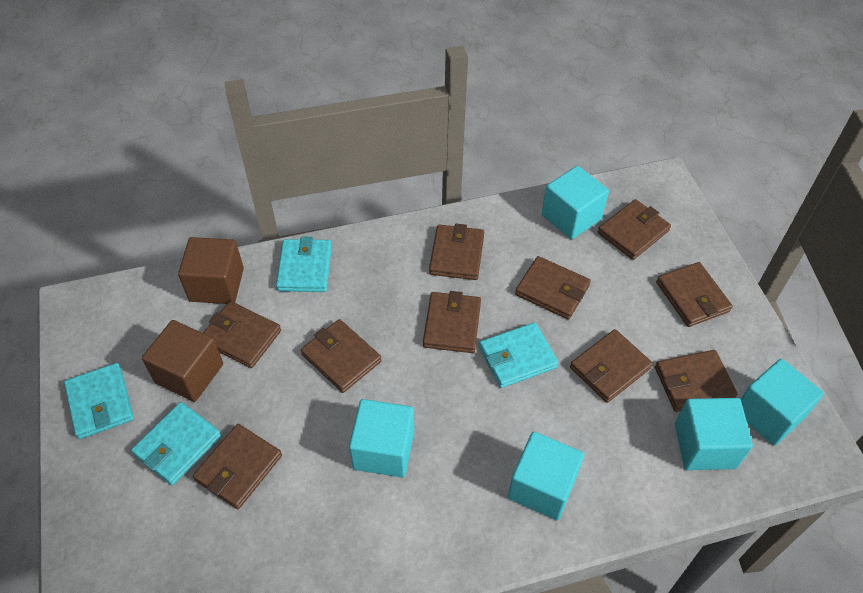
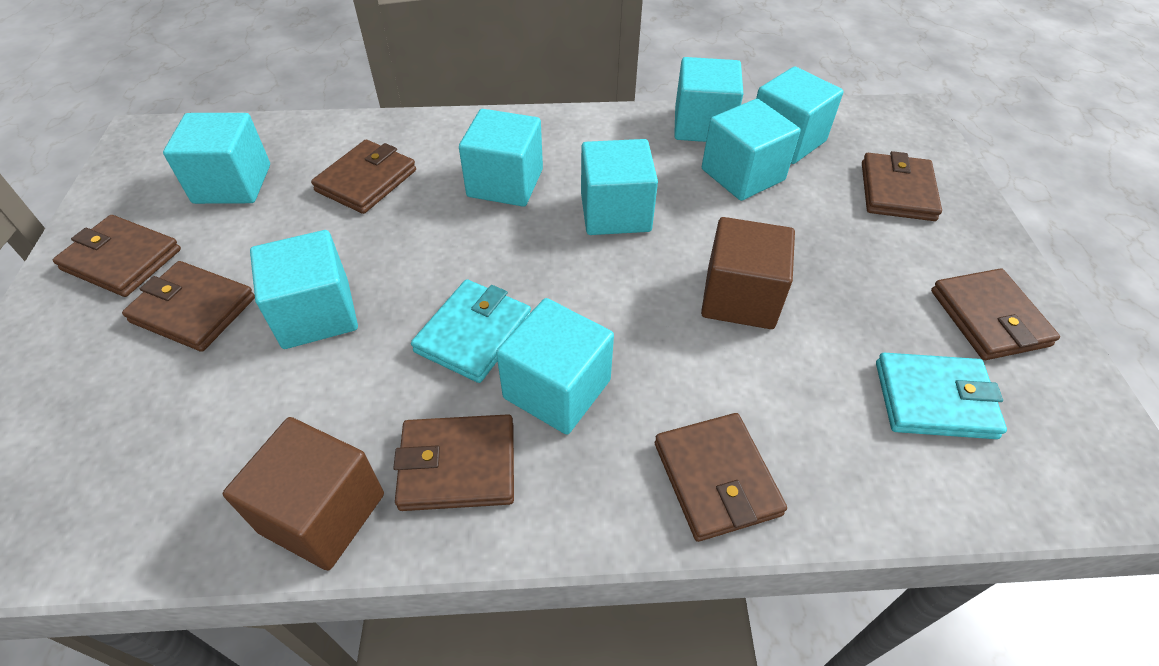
brown wallet: 10 -> 7
turquoise cube: 5 -> 8
turquoise wallet: 4 -> 2

